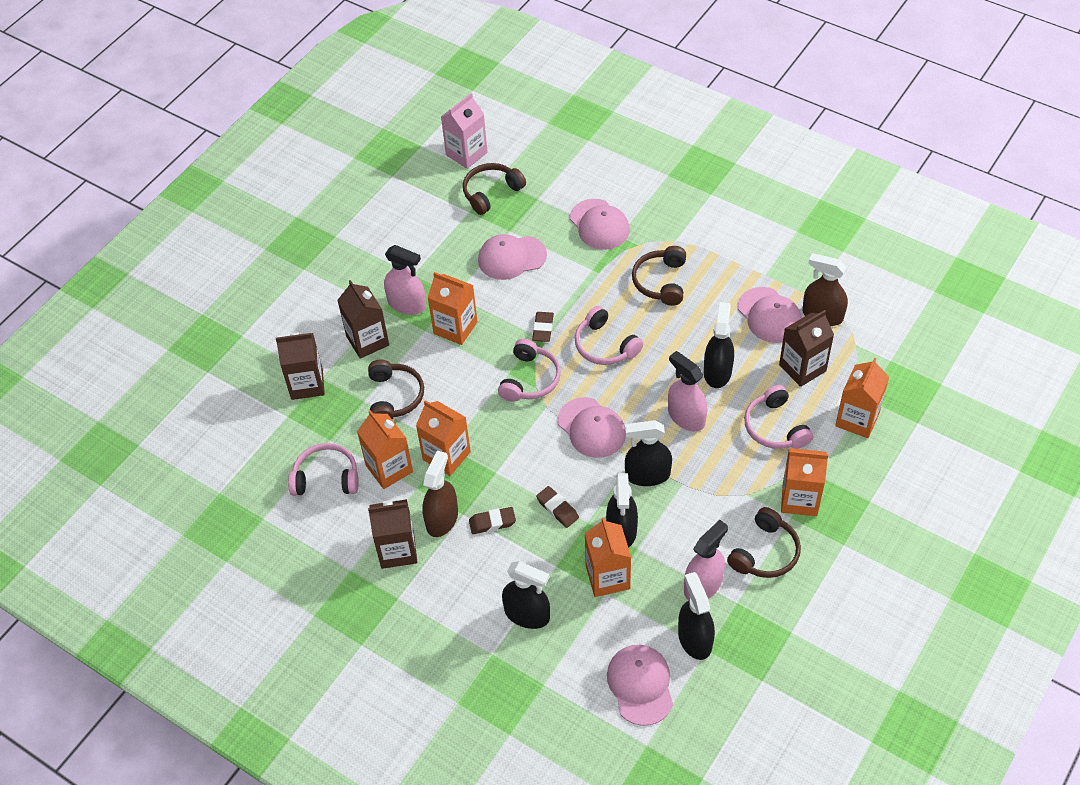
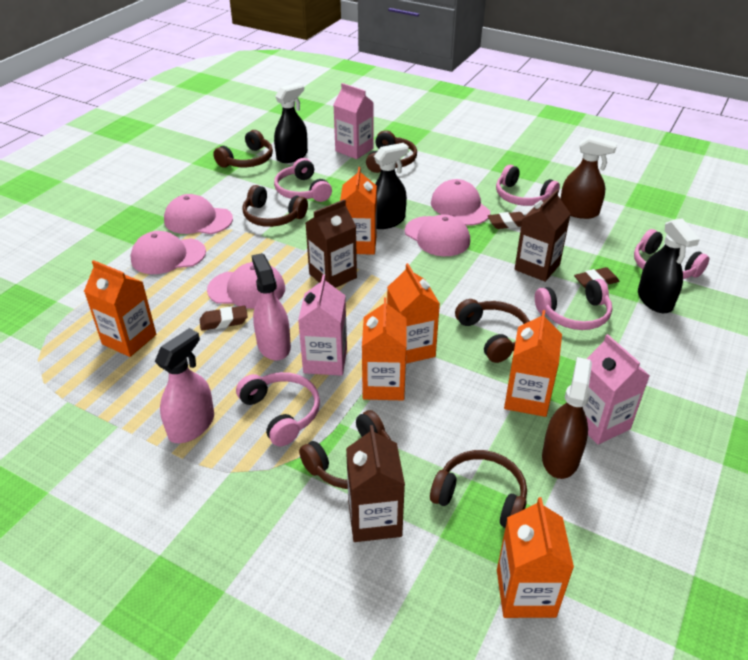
black spray bottle: 5 -> 3
brown carton: 4 -> 3
brown headphones: 4 -> 6
pink carton: 1 -> 3
pink headphones: 4 -> 5
pink spray bottle: 3 -> 2

